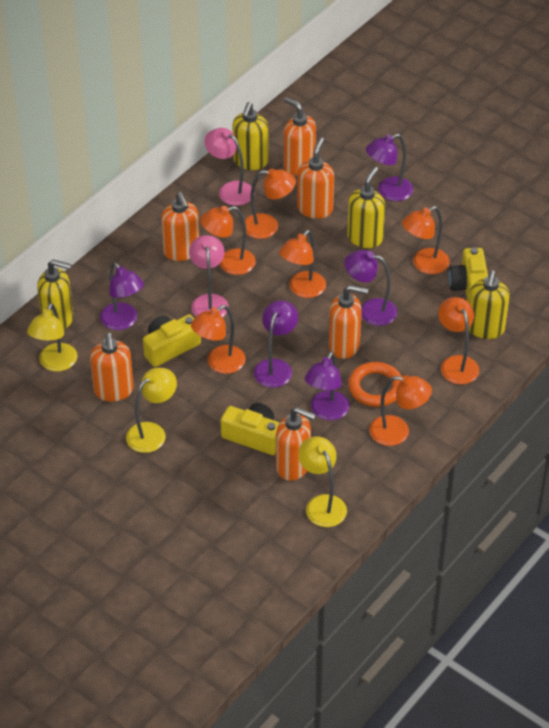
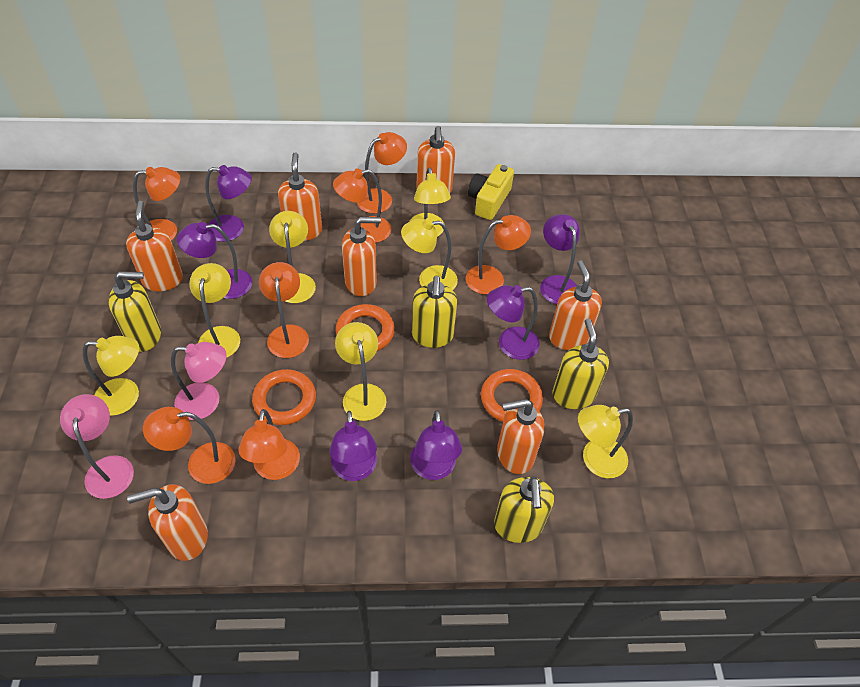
orange ring: 1 -> 3
orange soap dispenser: 6 -> 7
purple lamp: 5 -> 6
yellow camera: 3 -> 1
yellow lamp: 3 -> 7

